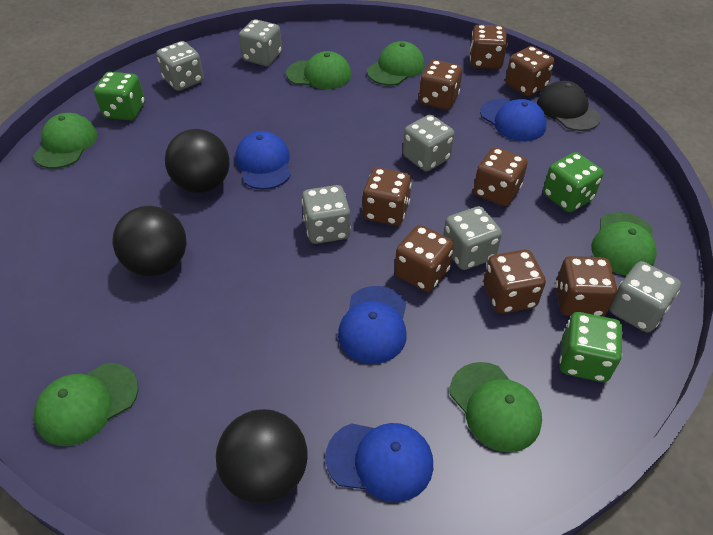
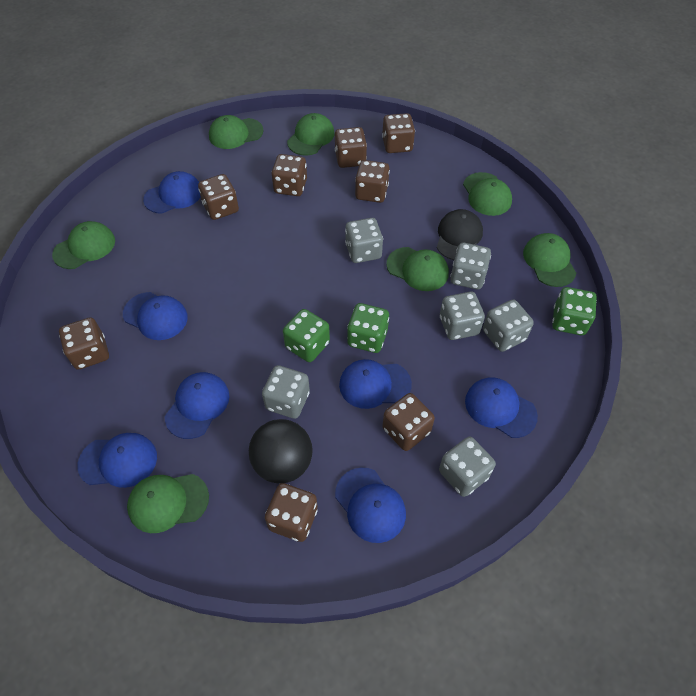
black ball: 3 -> 1
blue cap: 4 -> 7
green cap: 6 -> 7

